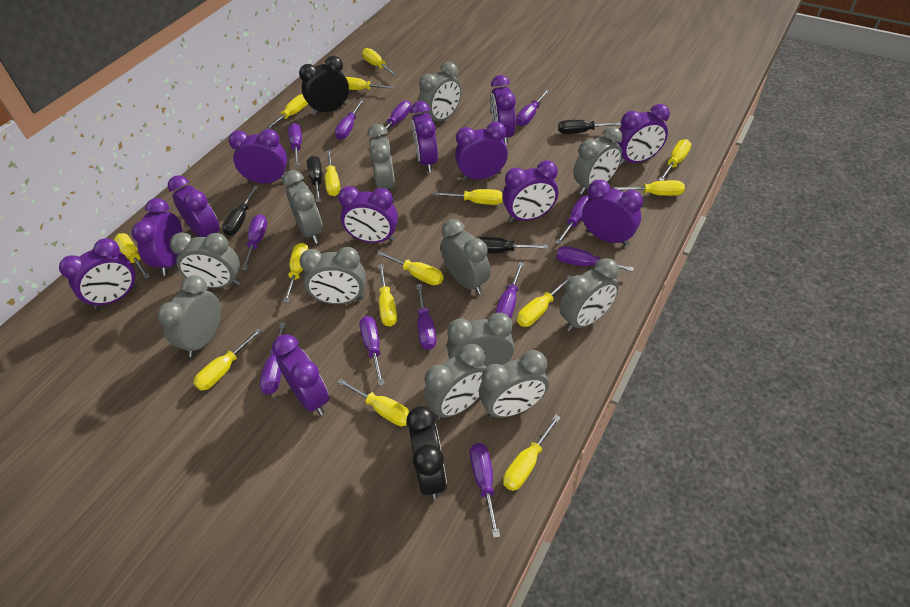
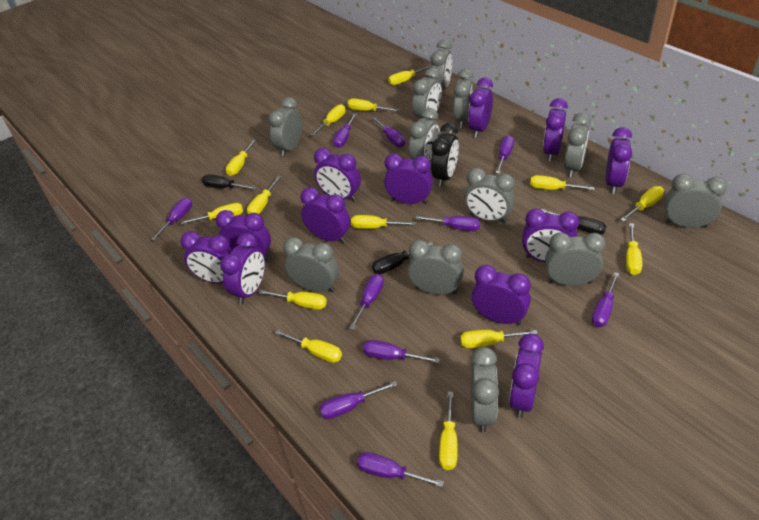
black clock: 2 -> 1
black screwdriver: 4 -> 3
purple screwdriver: 12 -> 10
yellow screwdriver: 15 -> 14

